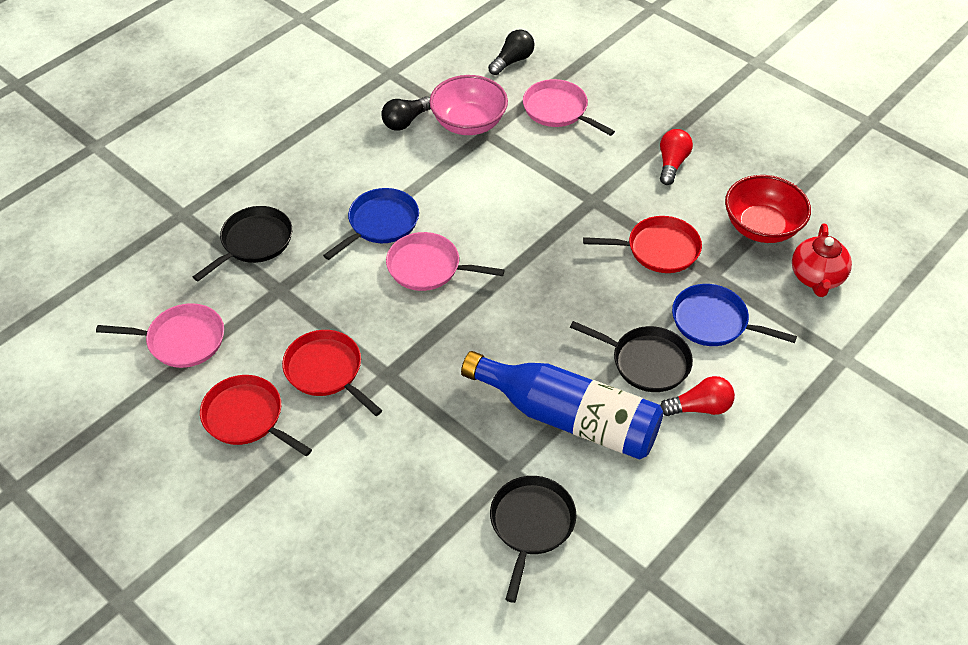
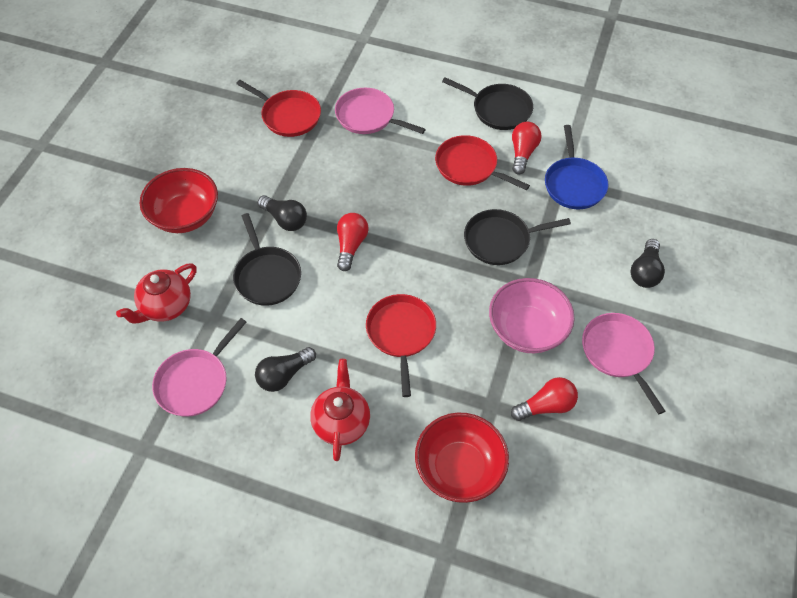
black light bulb: 2 -> 3
blue bottle: 1 -> 0
blue pan: 2 -> 1
red bowl: 1 -> 2
red light bulb: 2 -> 3
red teapot: 1 -> 2

